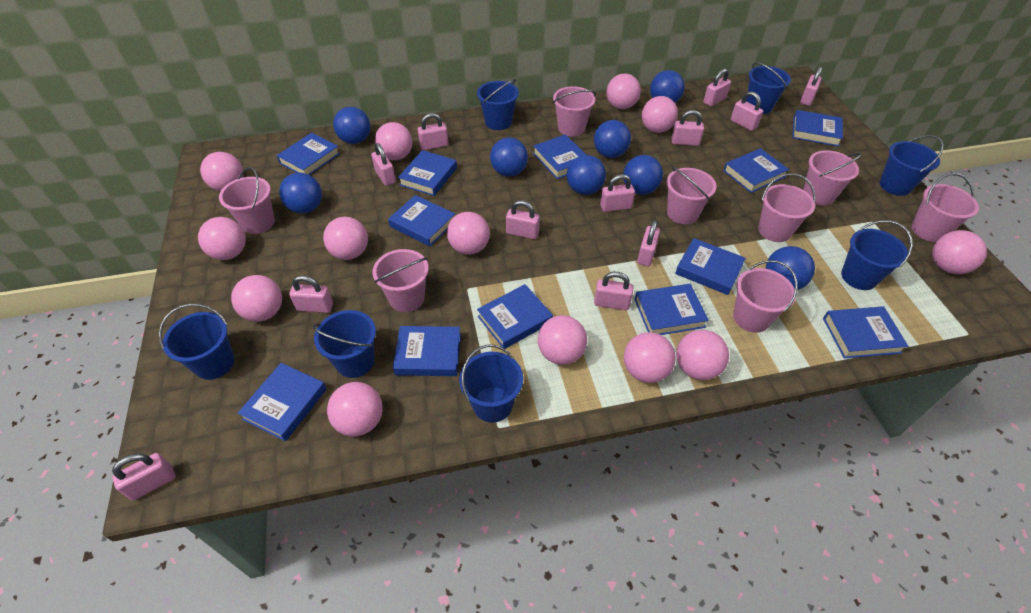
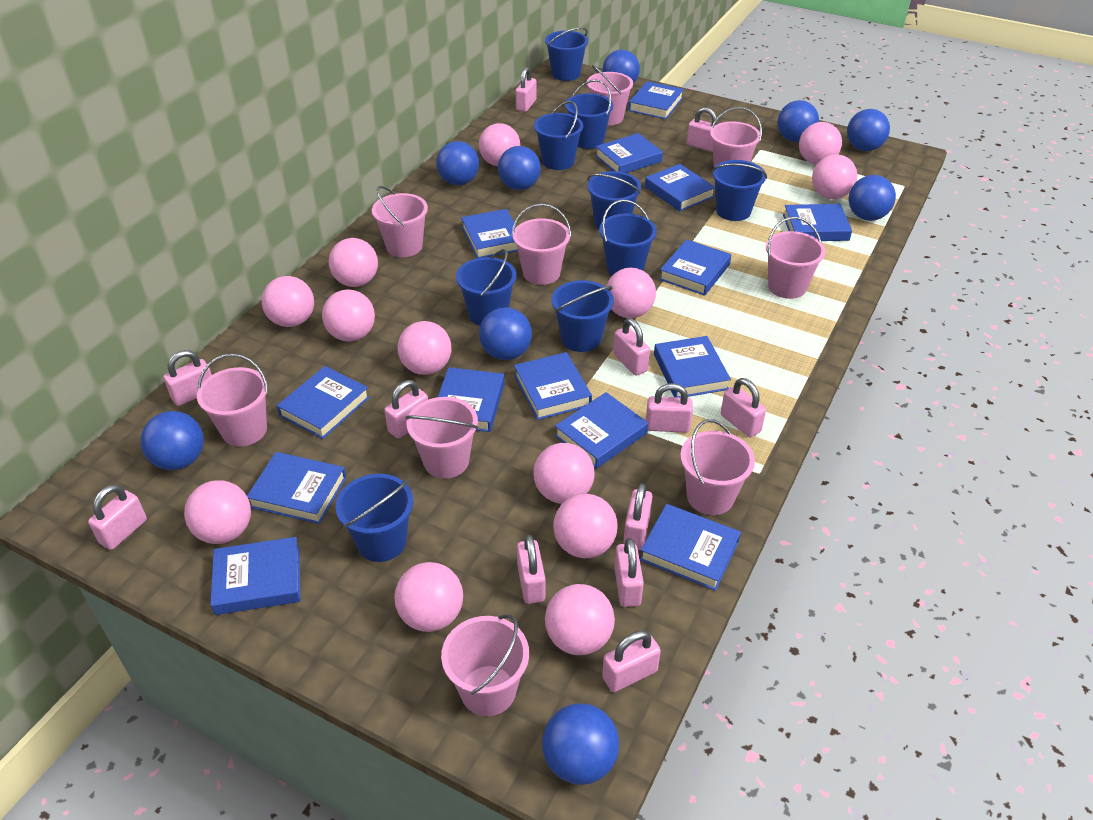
blue ball: 8 -> 9
blue book: 12 -> 14
blue bucket: 7 -> 9
pink bucket: 8 -> 9

